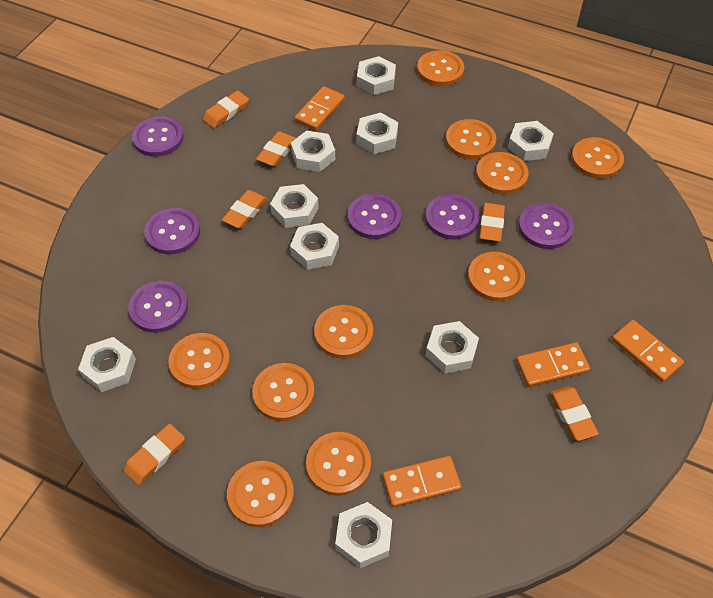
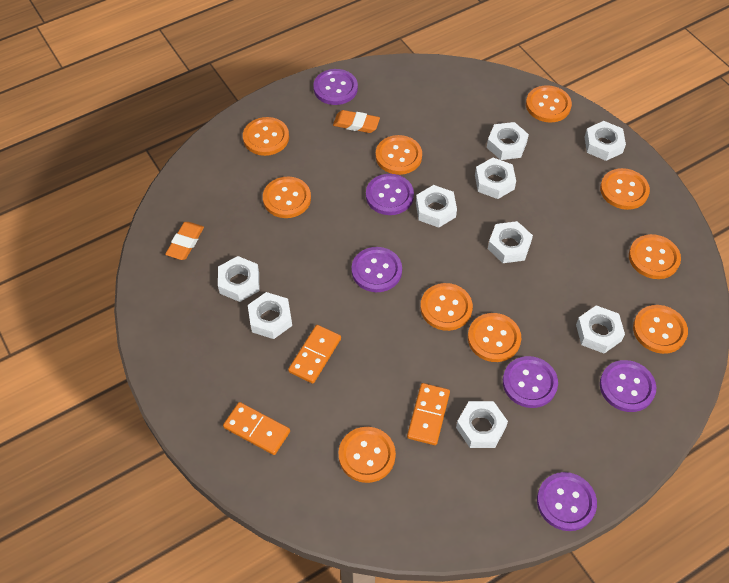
orange domino: 4 -> 3
orange eraser: 6 -> 2

